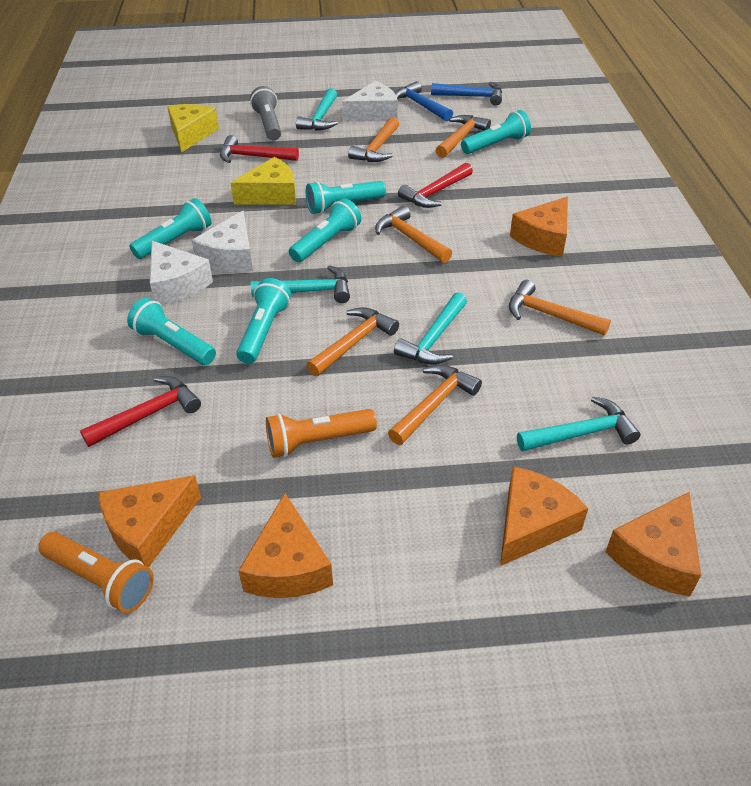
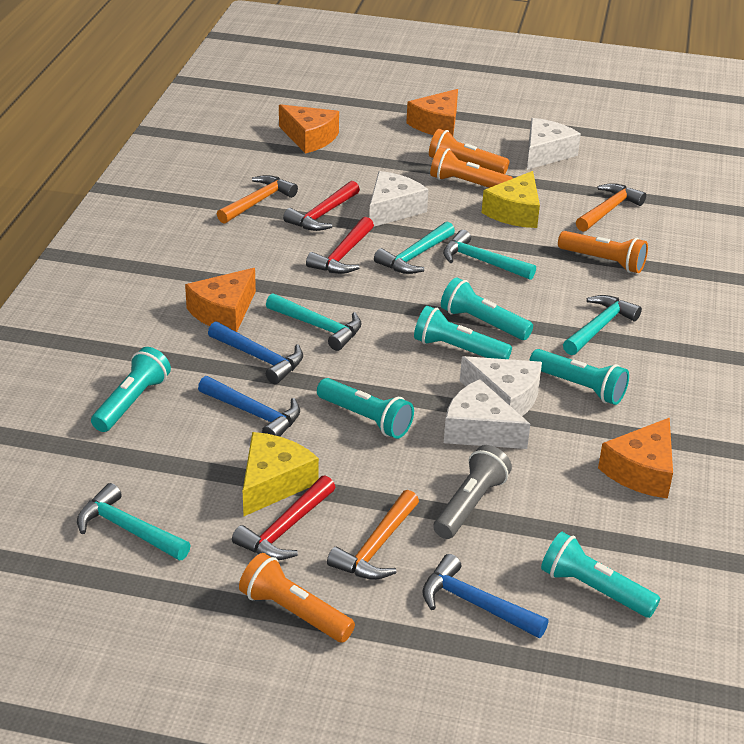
blue hammer: 2 -> 3
orange cheese: 5 -> 4
orange flashlight: 2 -> 4
orange hammer: 6 -> 3
turquoise hammer: 4 -> 5
white cheese: 3 -> 4

